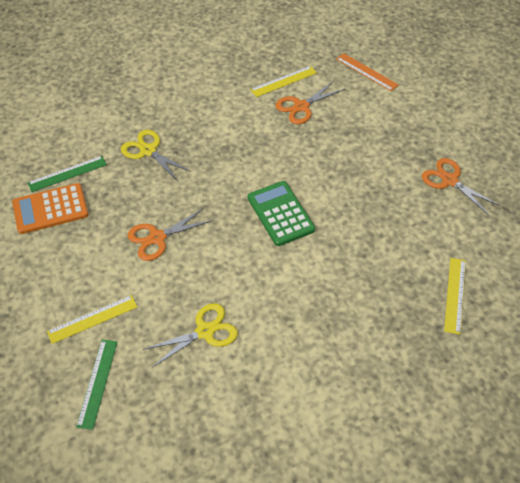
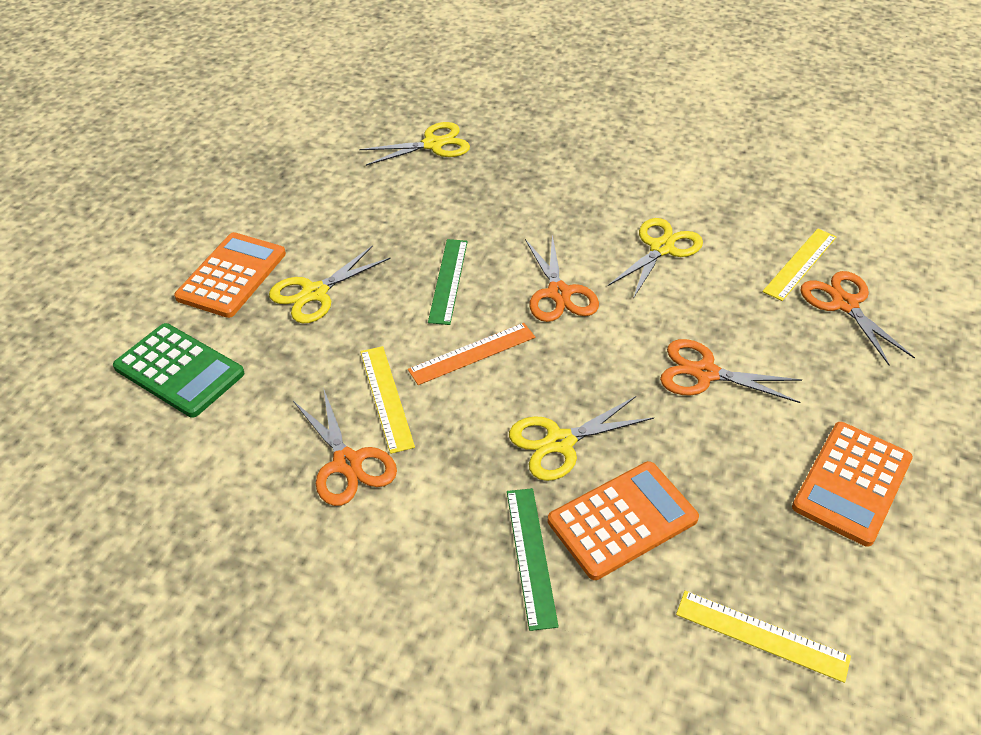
orange calculator: 1 -> 3
orange scissors: 3 -> 4
yellow scissors: 2 -> 4

